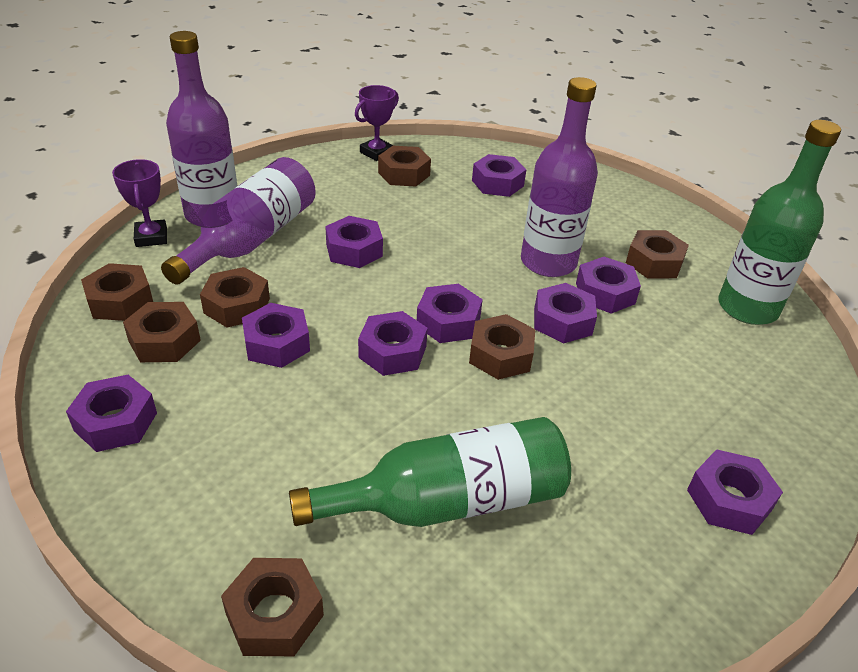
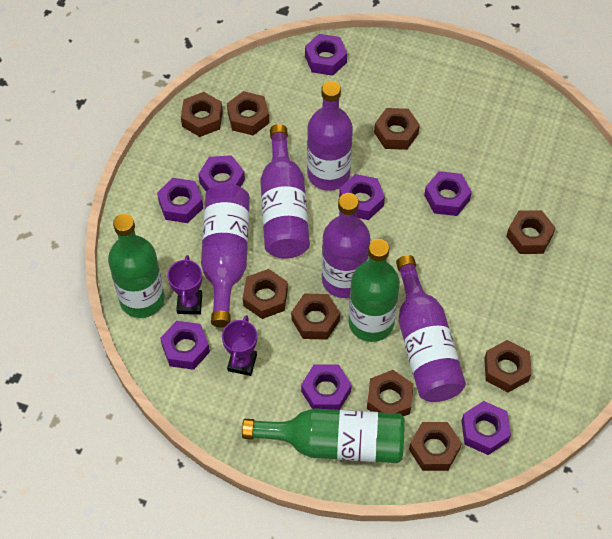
brown nut: 7 -> 9
green bottle: 2 -> 3
purple bottle: 3 -> 5
purple nut: 9 -> 8

